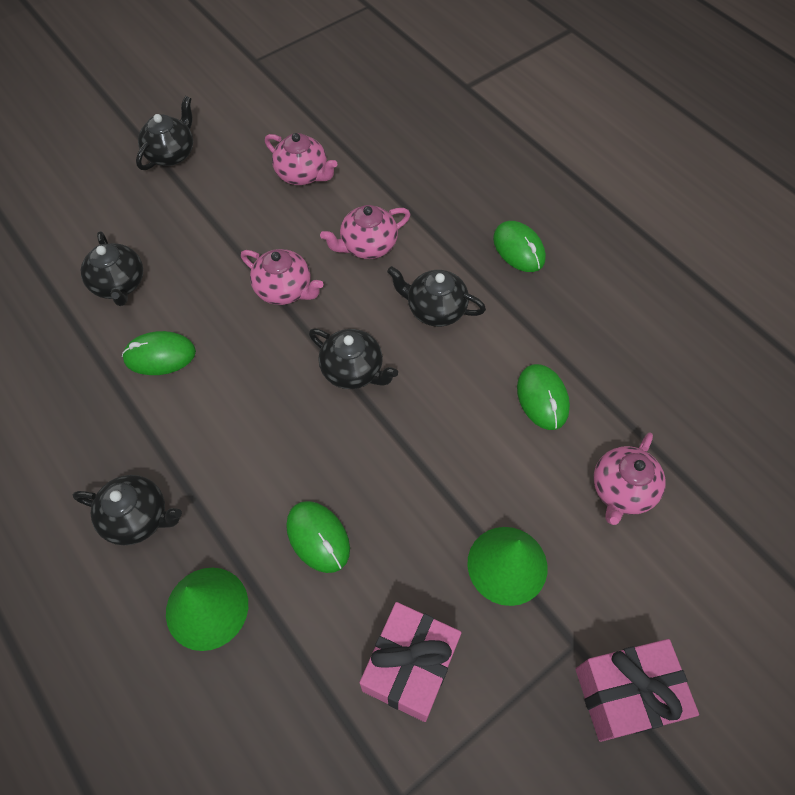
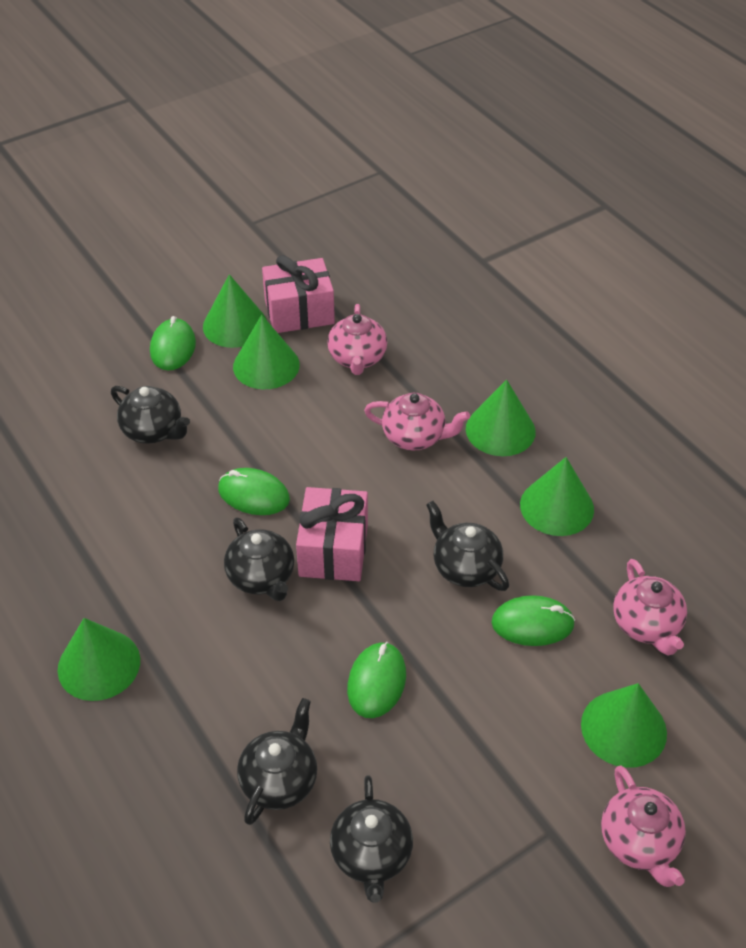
green cone: 2 -> 6

